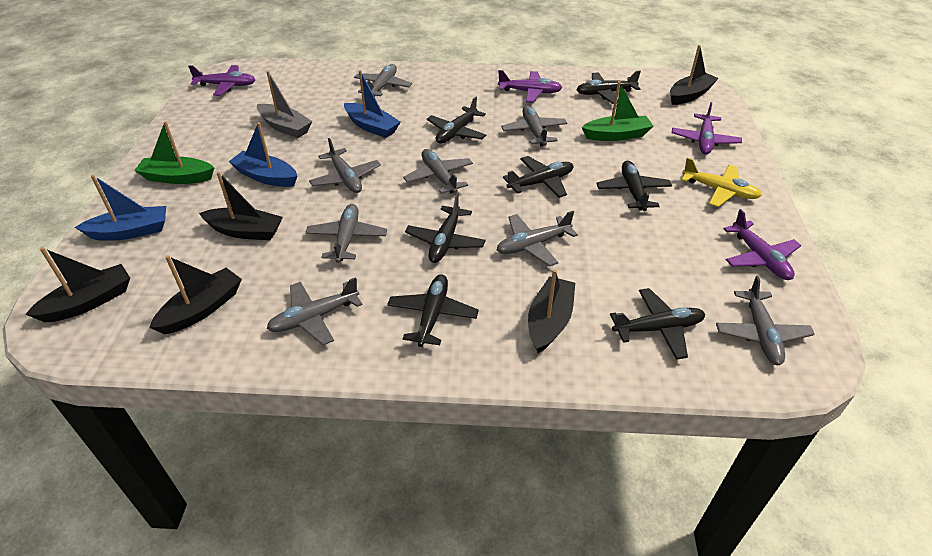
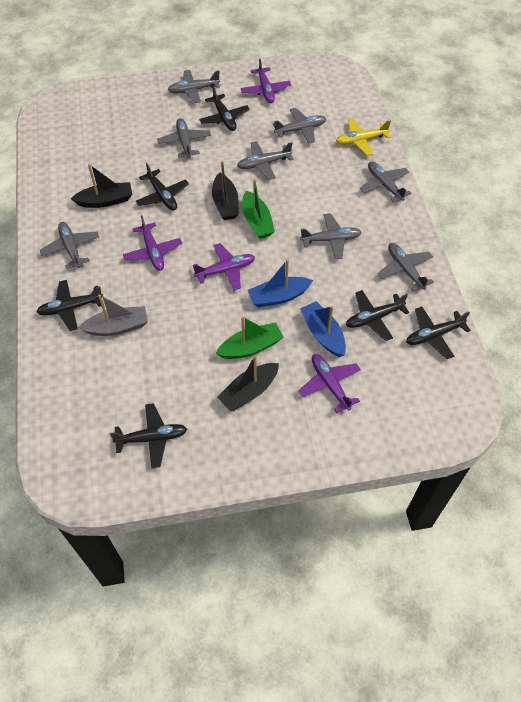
black boat: 5 -> 3
black plane: 7 -> 6
blue boat: 3 -> 2

